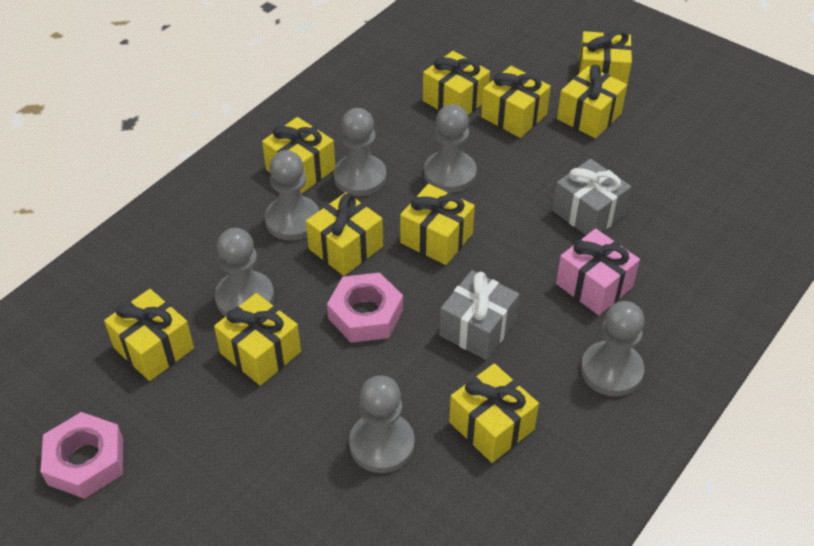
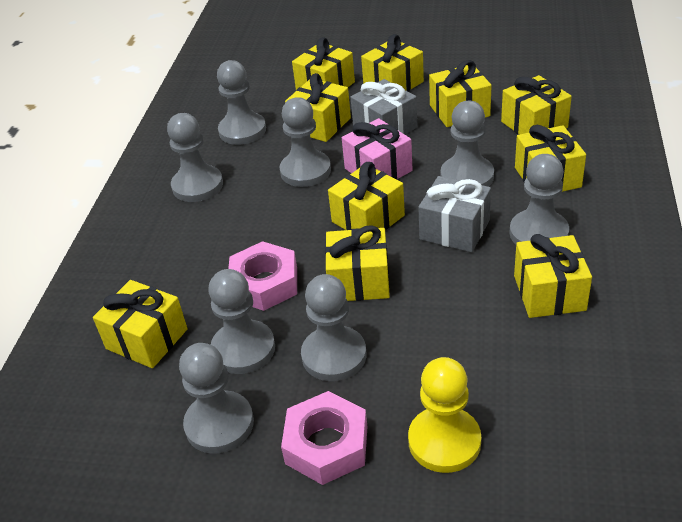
grey pawn: 6 -> 8
yellow pawn: 0 -> 1

